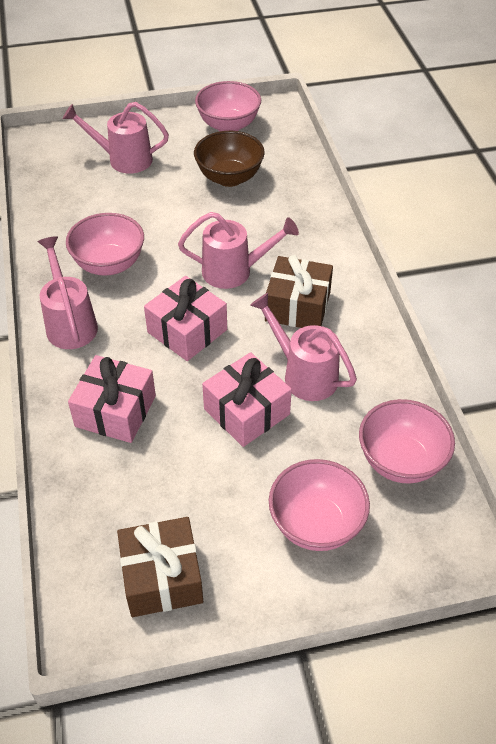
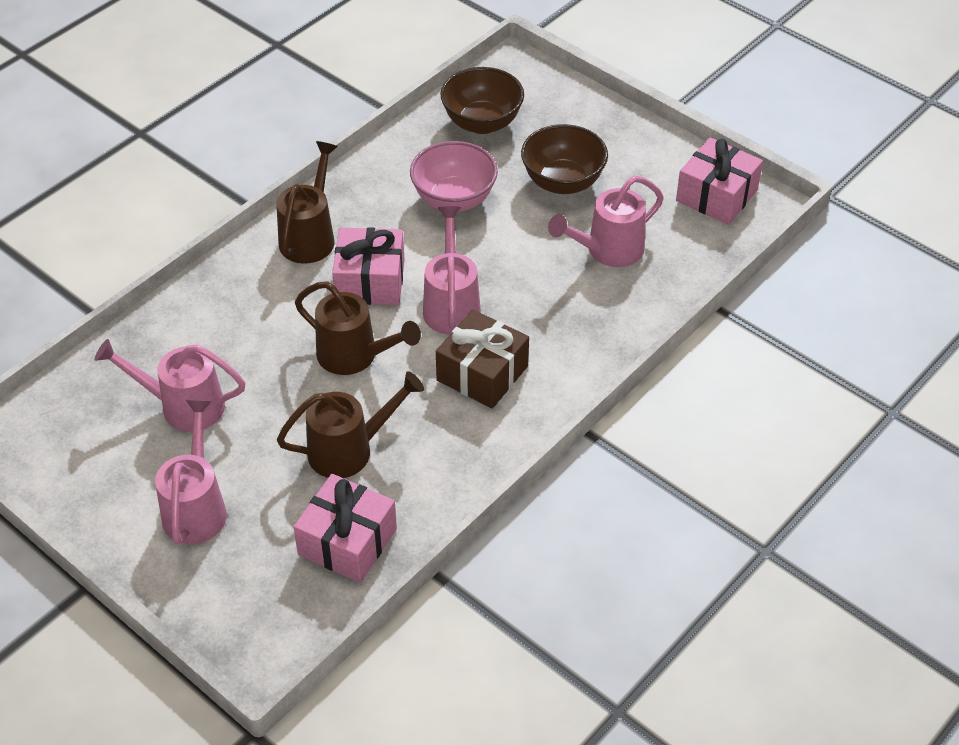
brown bowl: 1 -> 2
brown gift: 2 -> 1
brown watering can: 0 -> 3
pink bowl: 4 -> 1

